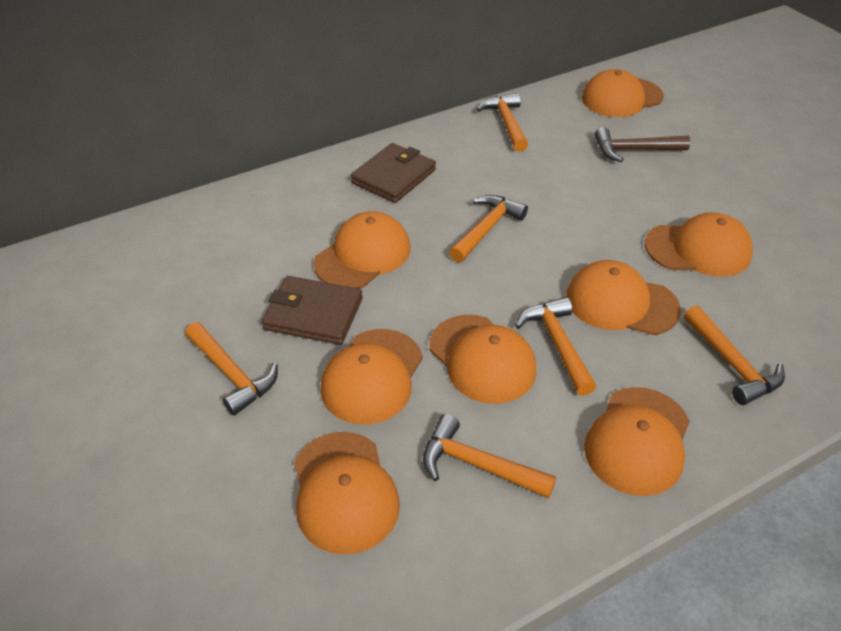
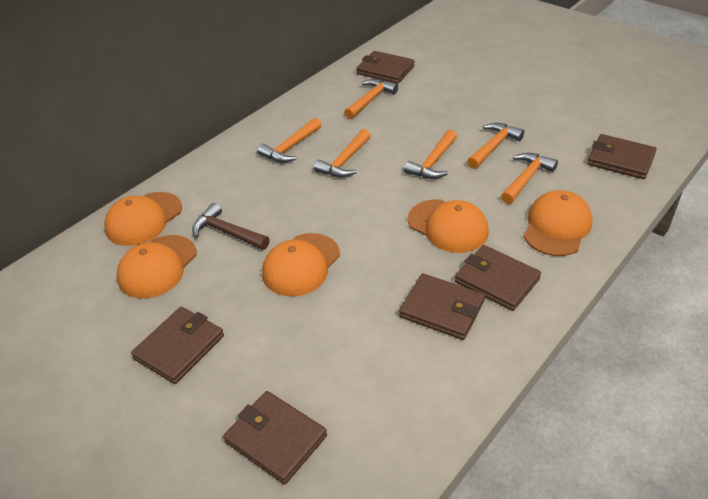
brown wallet: 2 -> 6
orange cap: 8 -> 5

